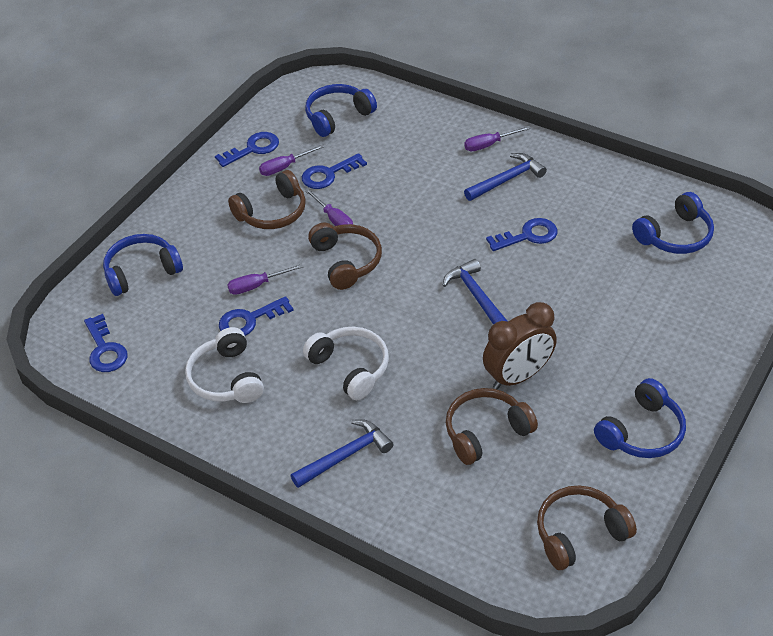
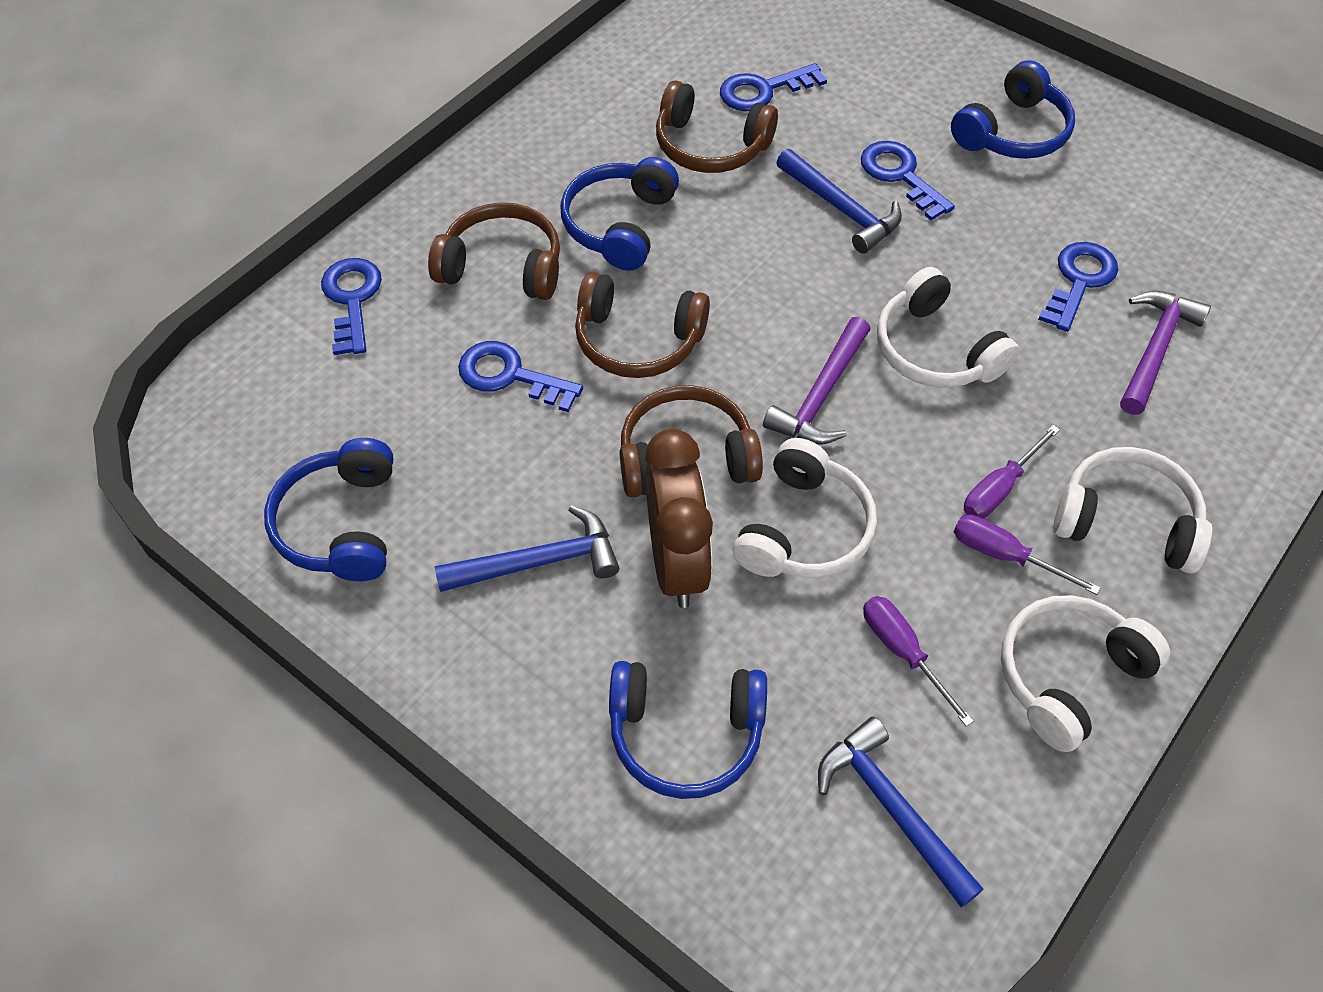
purple hammer: 0 -> 2
purple screwdriver: 4 -> 3
white headphones: 2 -> 4

